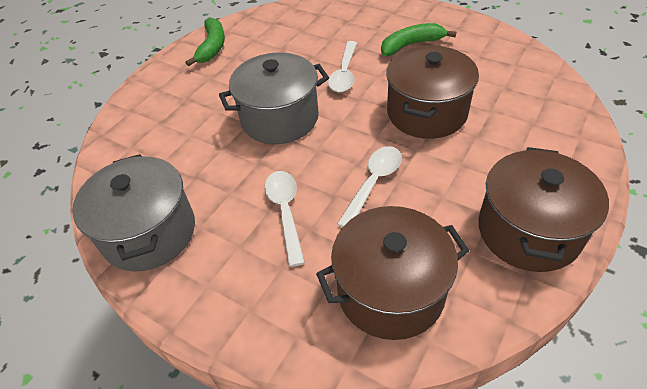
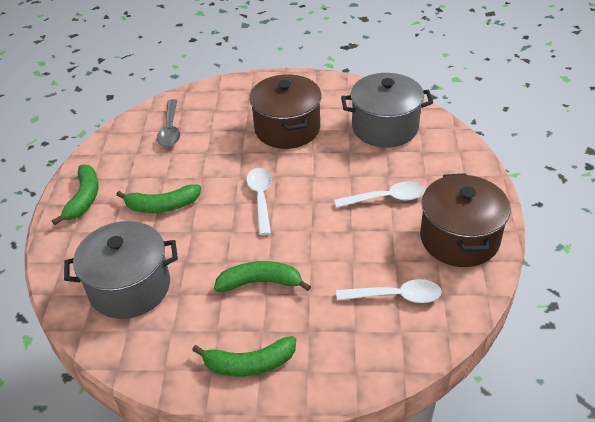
brown pot: 3 -> 2
green banana: 2 -> 4
grey spoon: 0 -> 1

